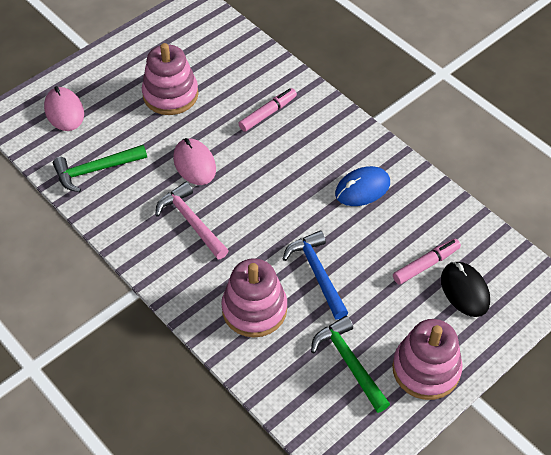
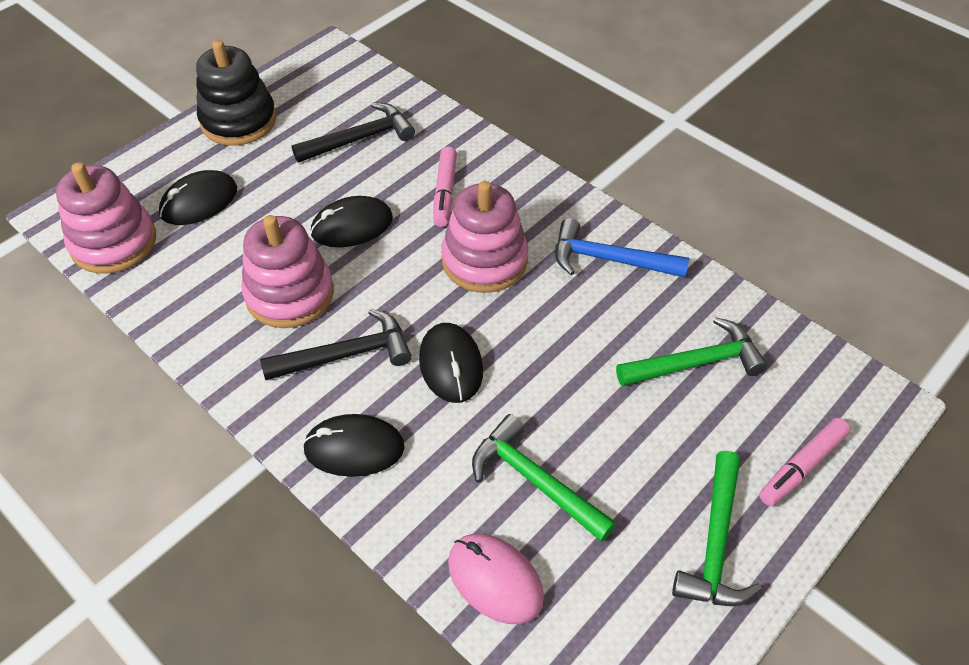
black hammer: 0 -> 2
black mouse: 1 -> 4
black stacking toy: 0 -> 1
blue mouse: 1 -> 0
green hammer: 2 -> 3
pink hammer: 1 -> 0
pink mouse: 2 -> 1

